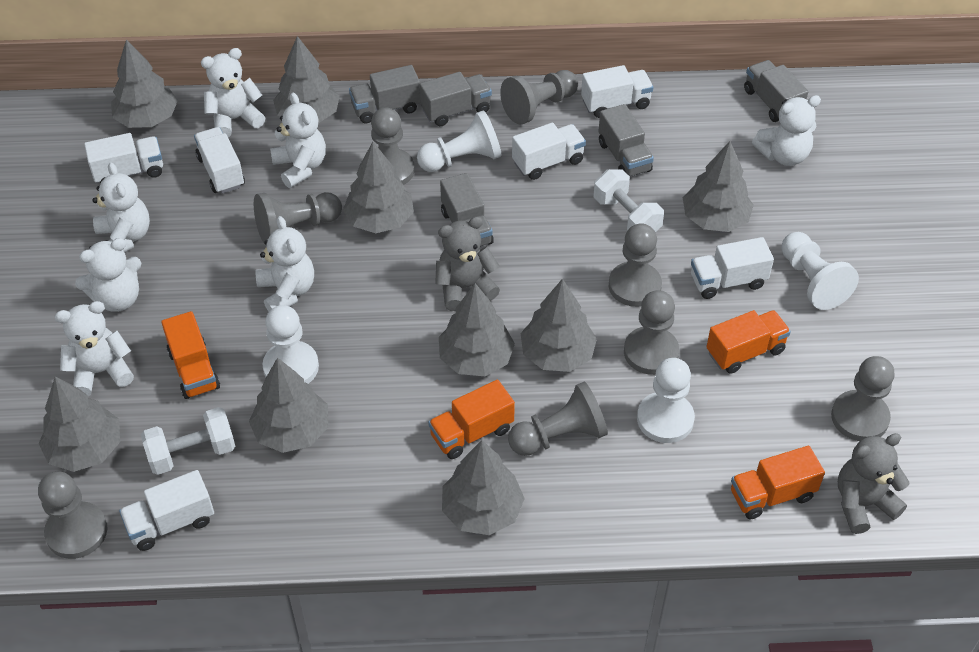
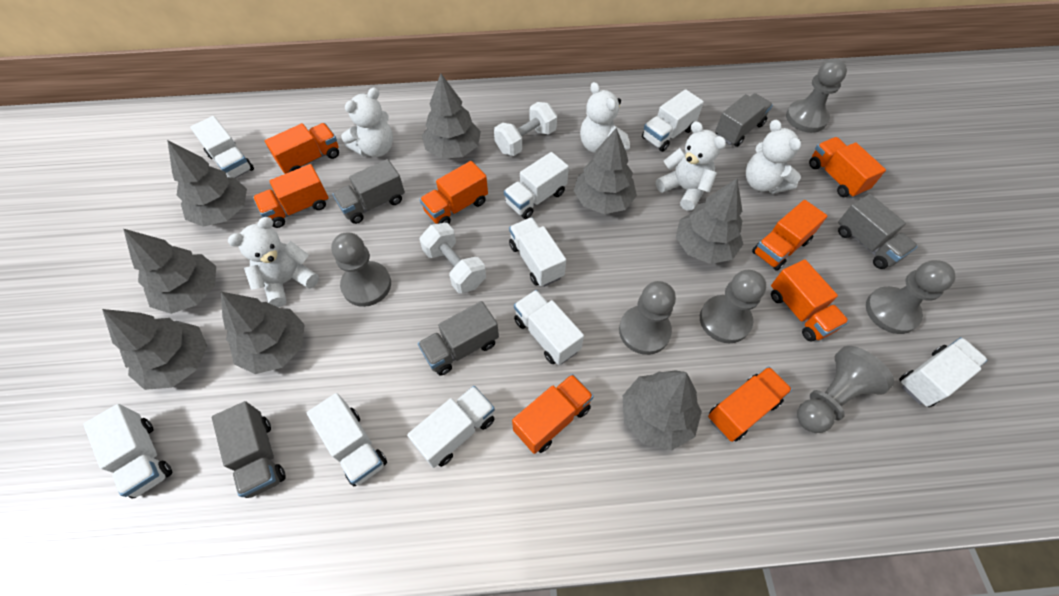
grey pawn: 8 -> 6
grey teddy bear: 2 -> 0
grey tree: 9 -> 8
orange truck: 4 -> 8
white pawn: 4 -> 0
white teddy bear: 7 -> 5
white truck: 6 -> 9

